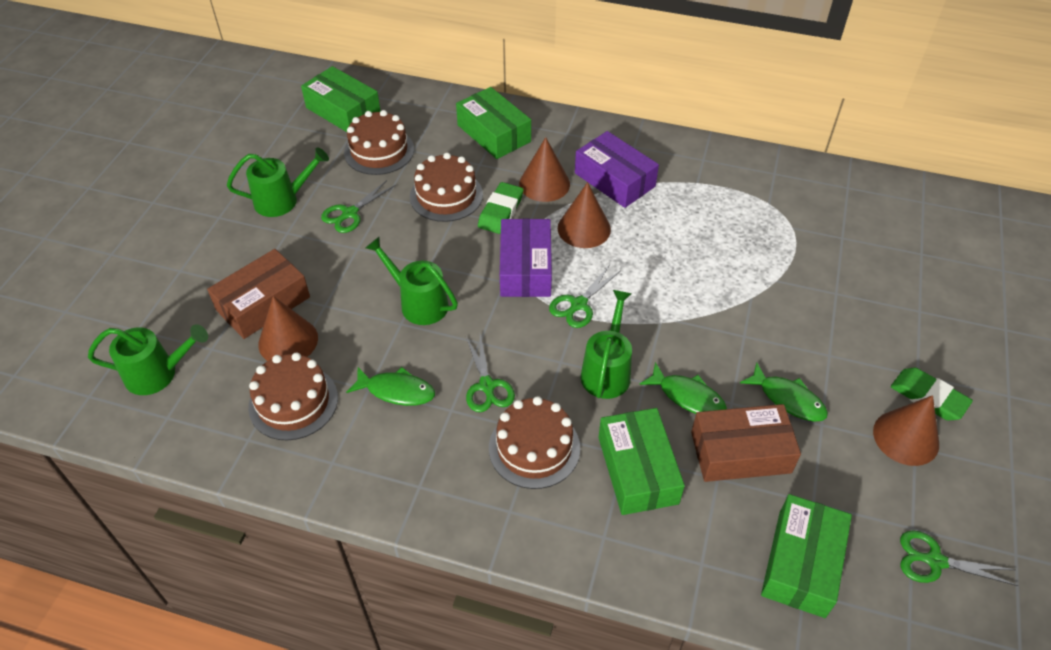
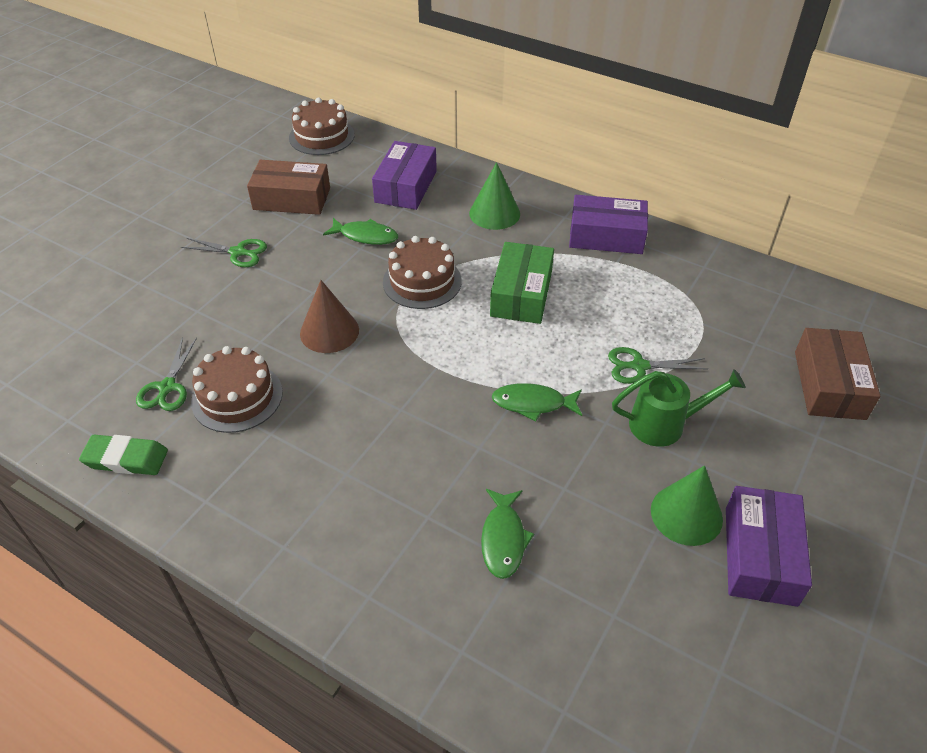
brown cake: 4 -> 3
brown cone: 4 -> 1
green box: 4 -> 1
green cone: 0 -> 2
green eraser: 2 -> 1
green scissors: 4 -> 3
green watering can: 4 -> 1
purple box: 2 -> 3

